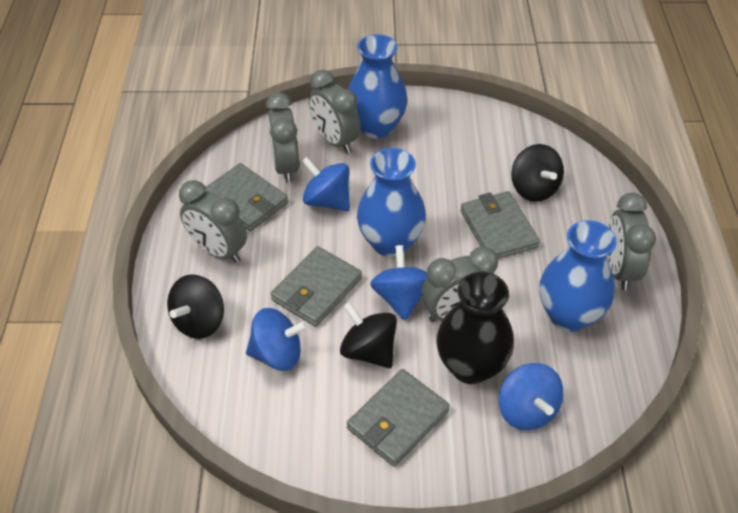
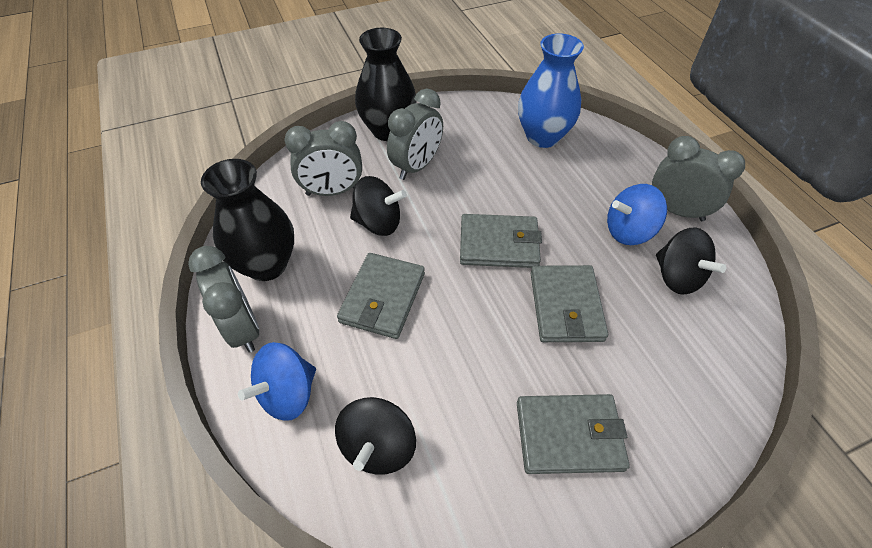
black vase: 1 -> 2
blue spinning top: 4 -> 2
blue vase: 3 -> 1
grey clock: 5 -> 4

